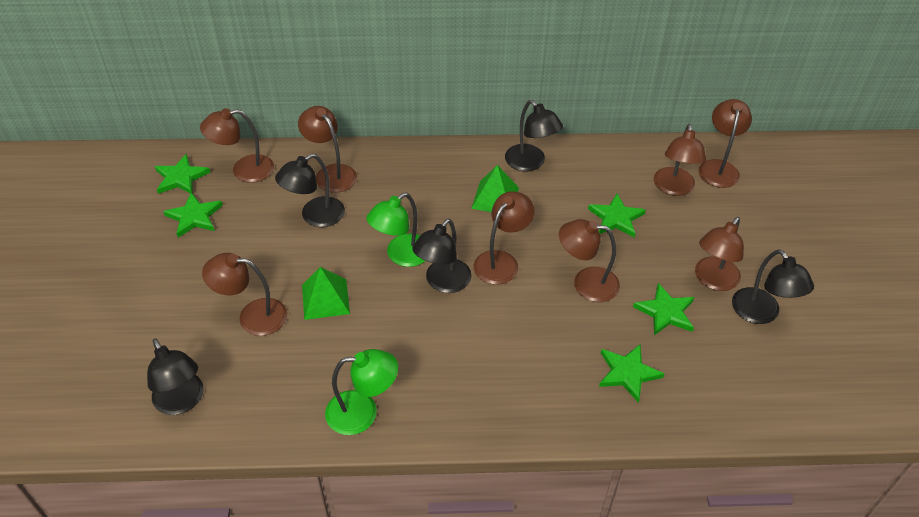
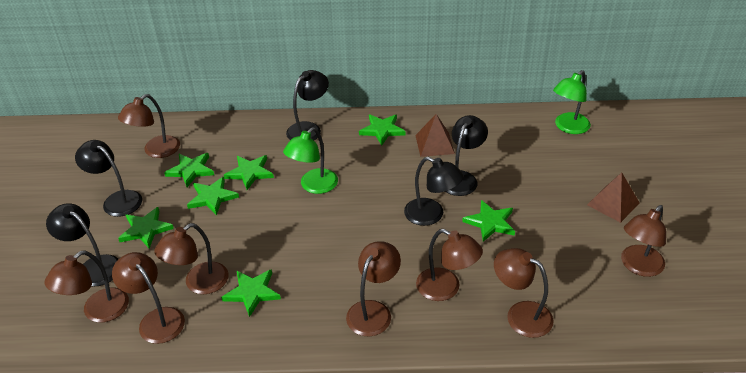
brown pyramid: 0 -> 2
green pyramid: 2 -> 0
green star: 5 -> 7

